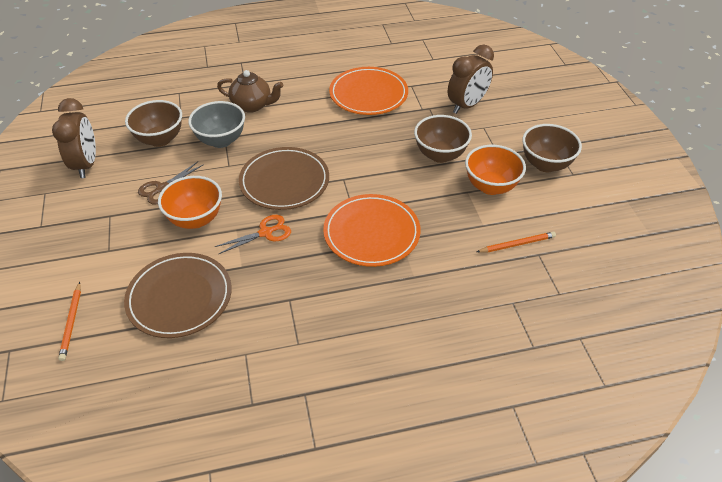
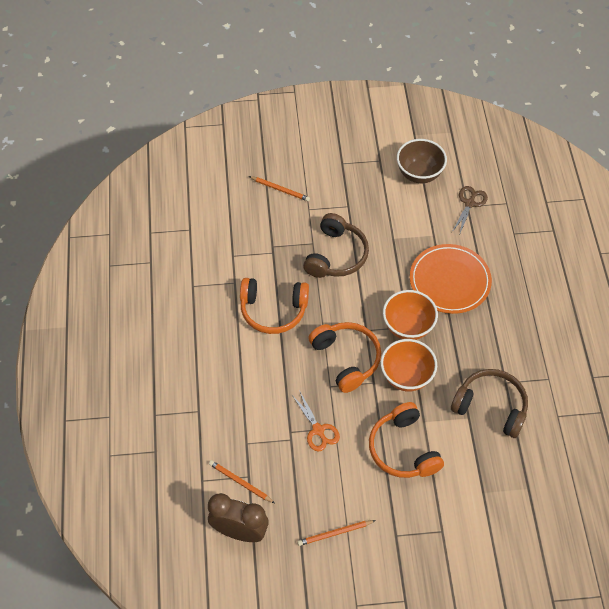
brown bowl: 3 -> 1
brown clock: 2 -> 1
brown headphones: 0 -> 2
brown plate: 2 -> 0
brown teapot: 1 -> 0
grey bowl: 1 -> 0
orange headphones: 0 -> 3
orange pencil: 2 -> 3
orange plate: 2 -> 1

